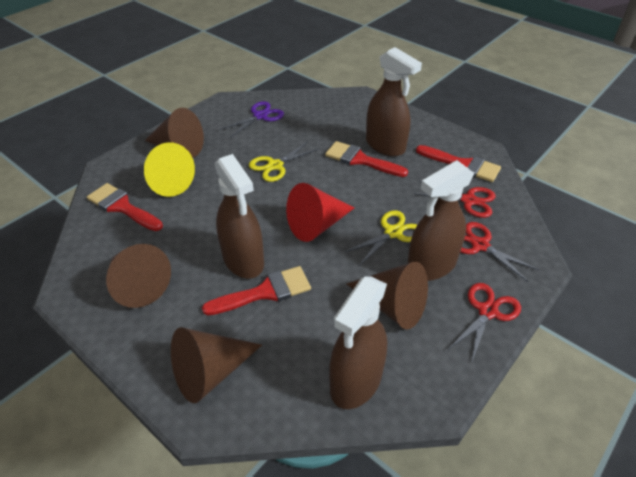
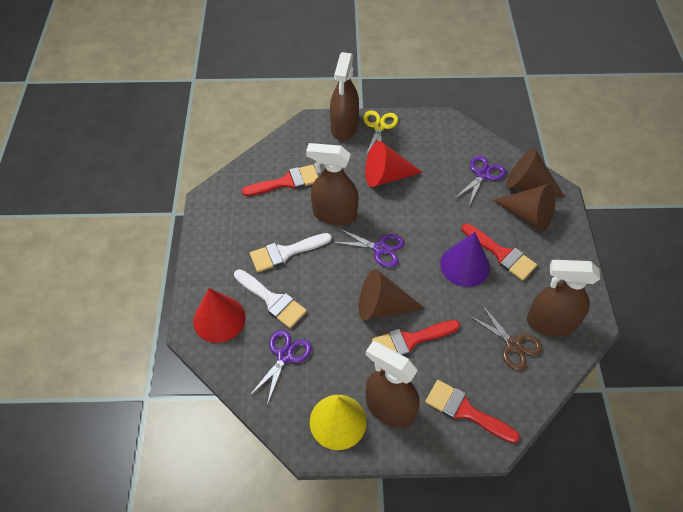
brown cone: 4 -> 3
brown scissors: 0 -> 1
purple cone: 0 -> 1
purple scissors: 1 -> 3
red cone: 1 -> 2
red scissors: 3 -> 0
white brush: 0 -> 2
yellow scissors: 2 -> 1

